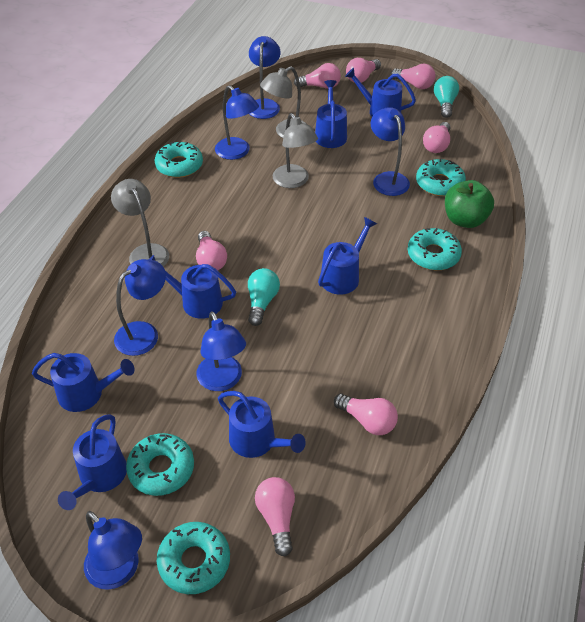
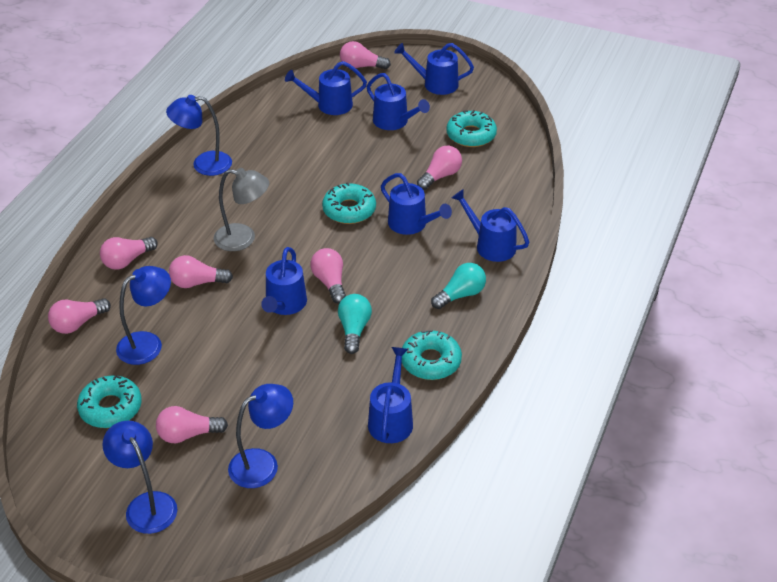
blue lamp: 6 -> 4
green apple: 1 -> 0
grey lamp: 3 -> 1
turquoise donut: 5 -> 4

